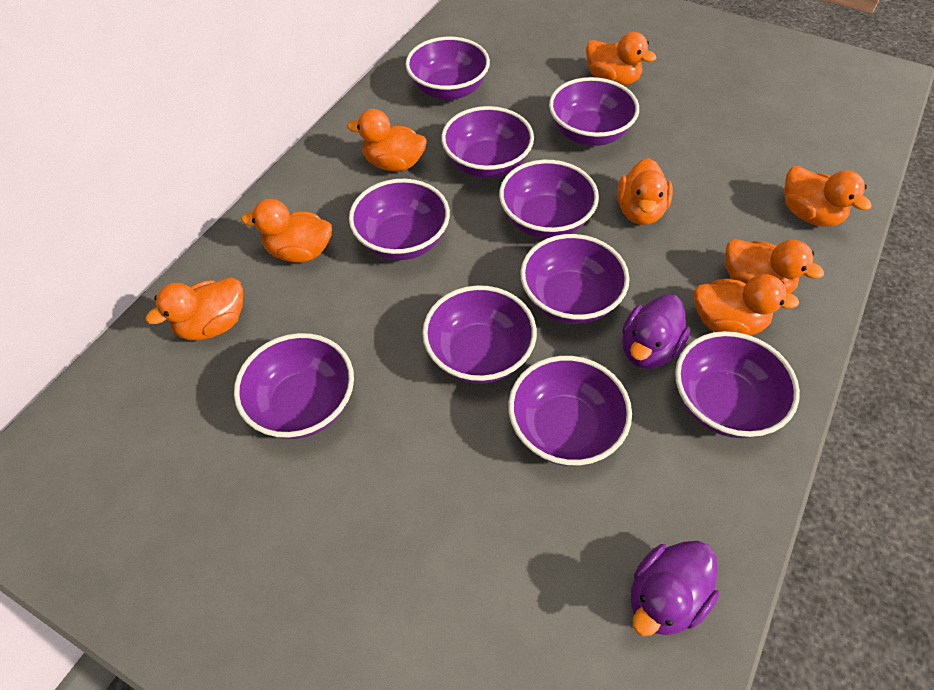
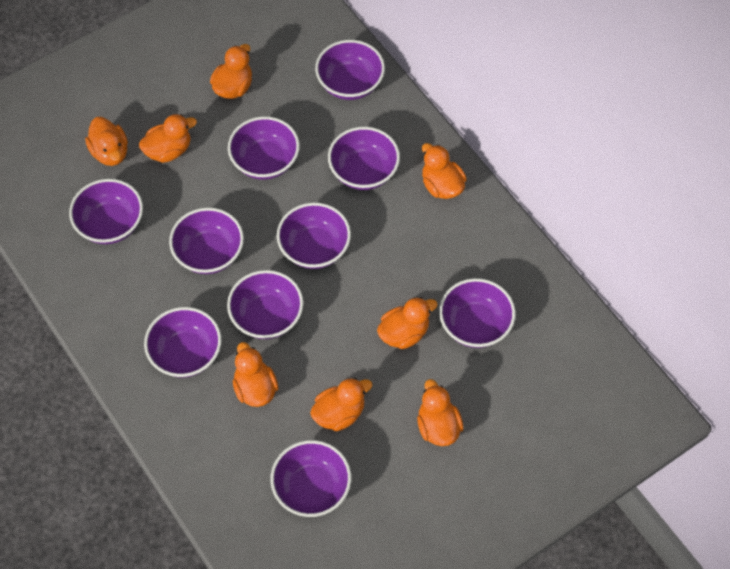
purple duck: 2 -> 0

